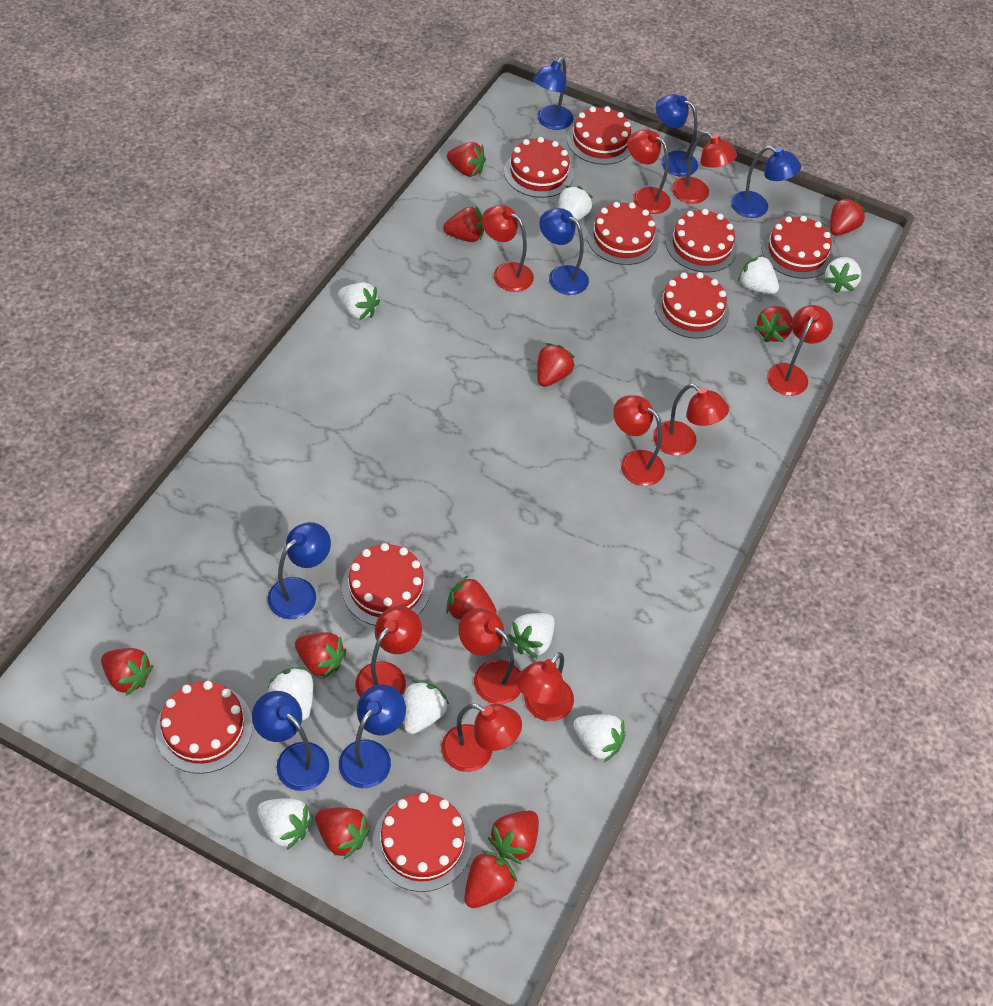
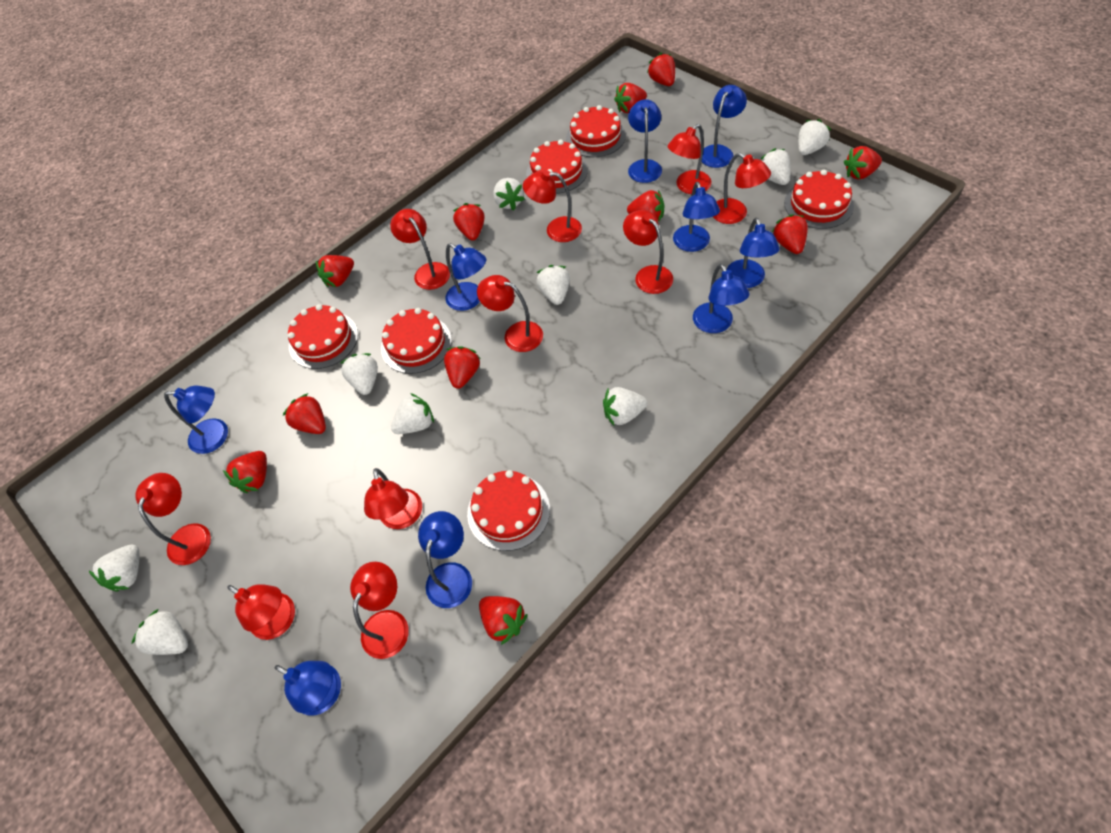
blue lamp: 7 -> 9
red cake: 9 -> 6

